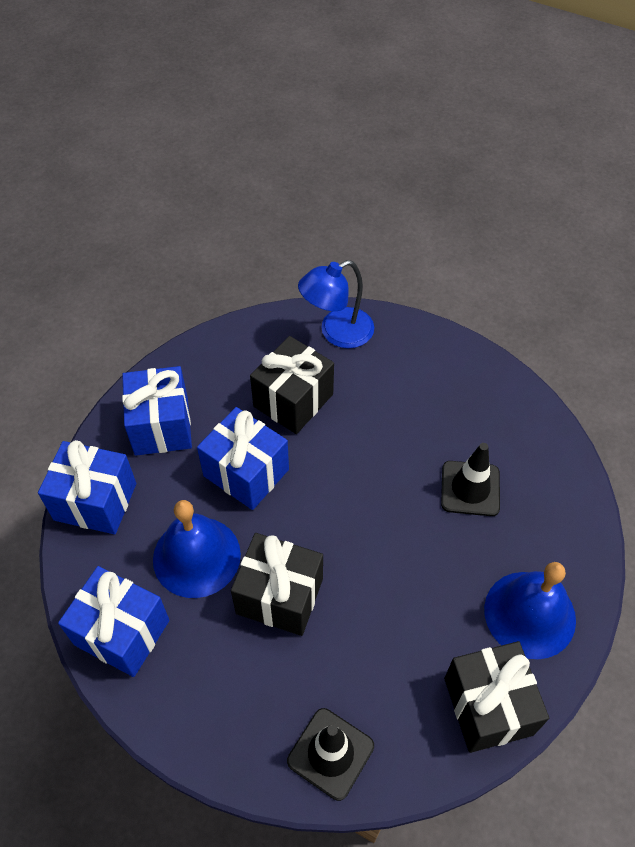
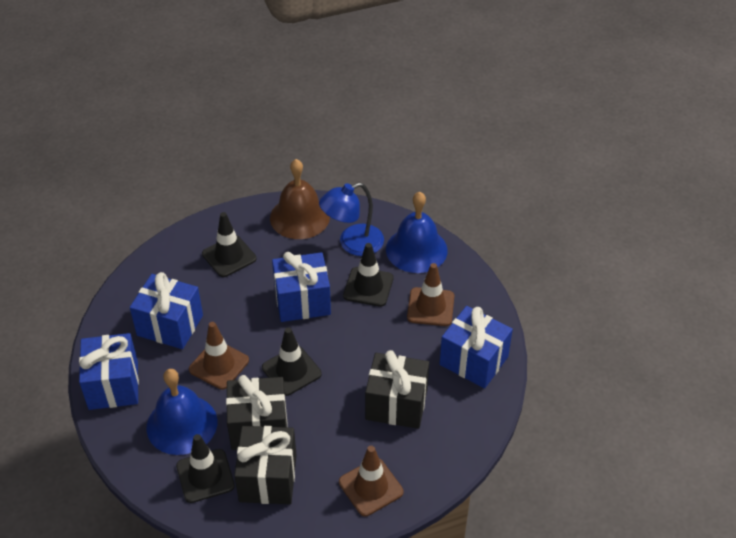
black traffic cone: 2 -> 4
brown bell: 0 -> 1
brown traffic cone: 0 -> 3

